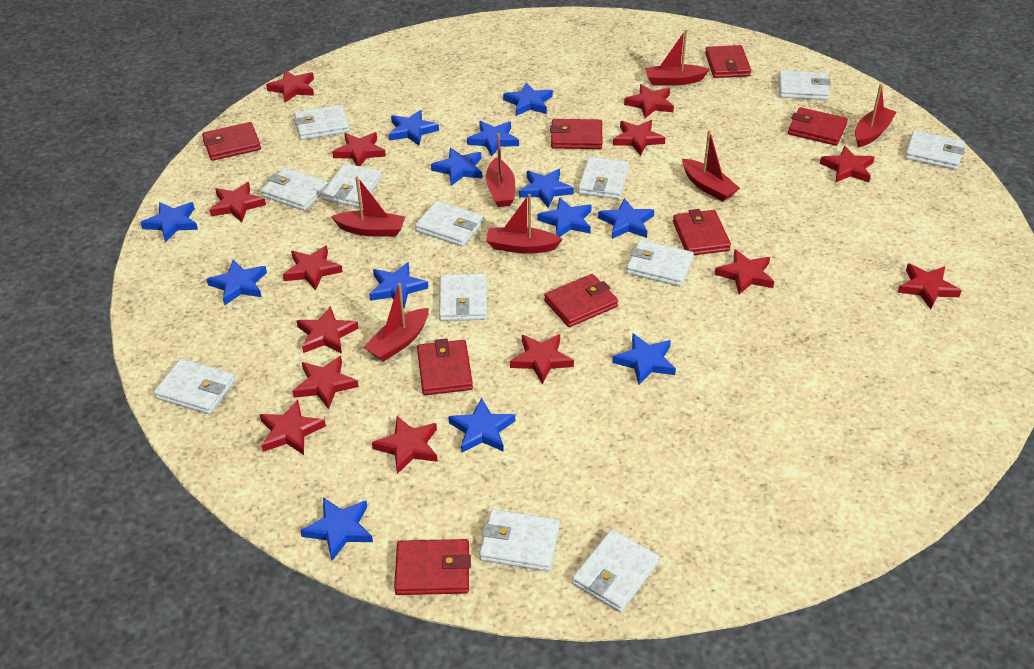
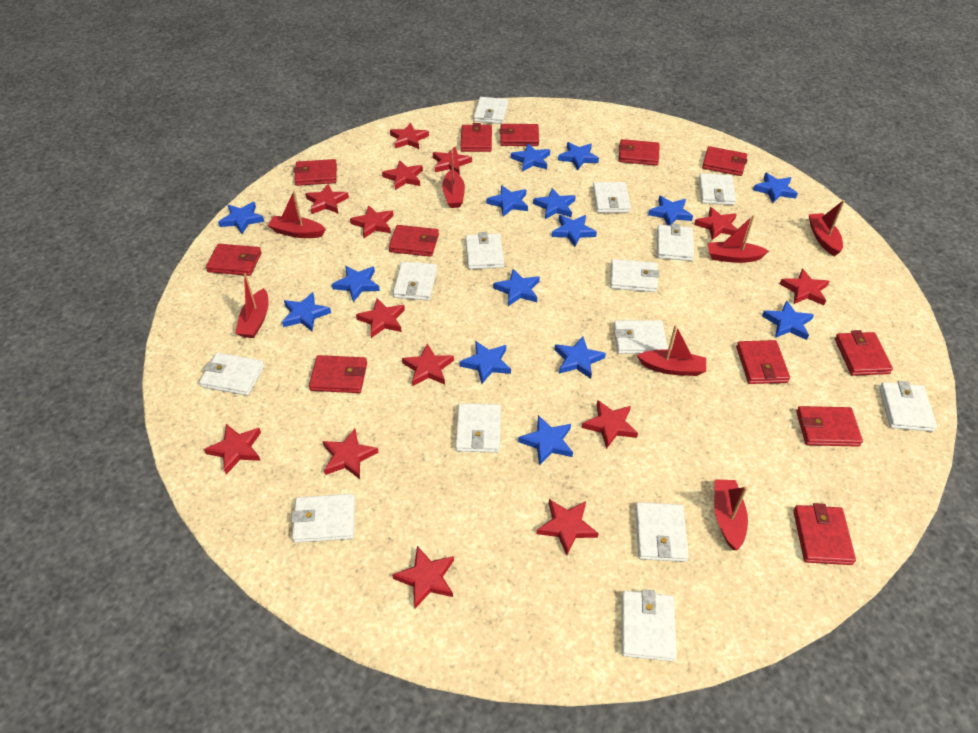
blue star: 13 -> 15
red wallet: 8 -> 12
white wallet: 12 -> 14

